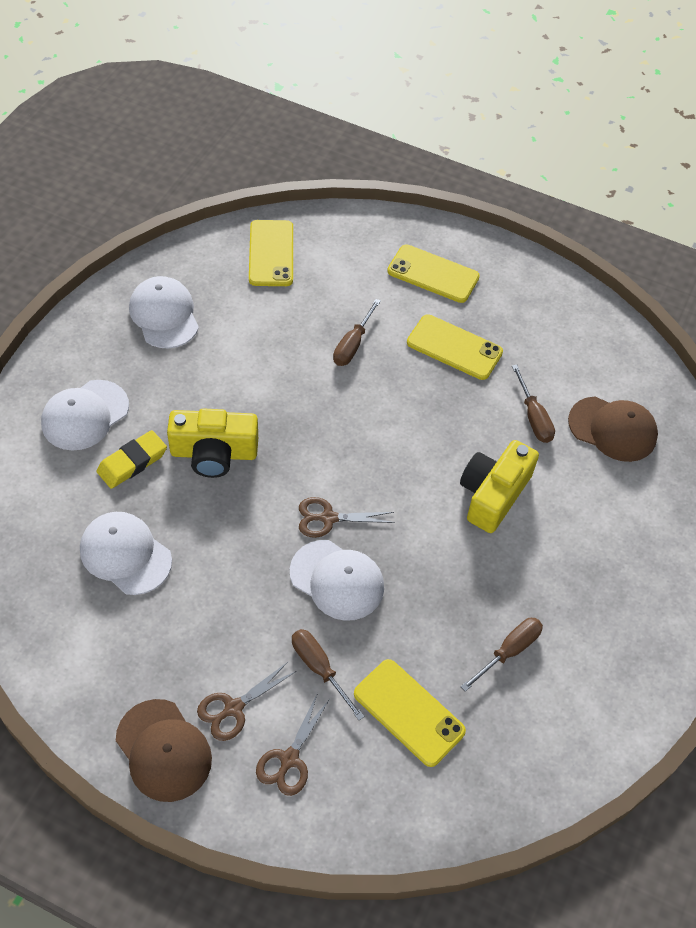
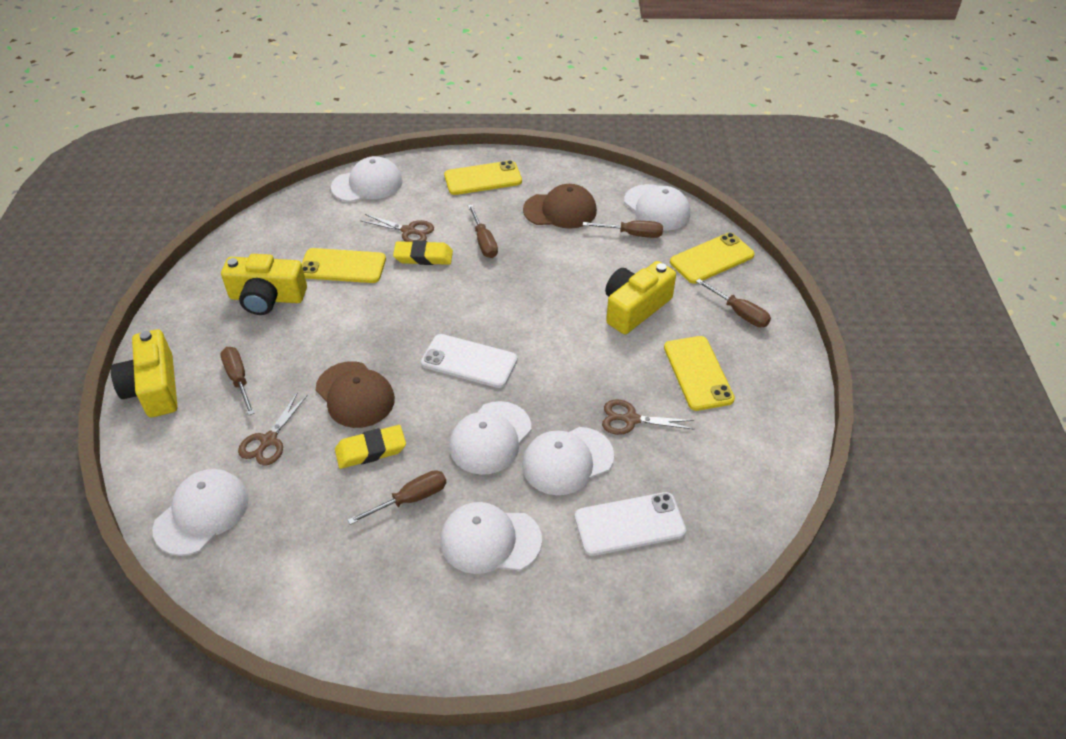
brown screwdriver: 4 -> 5
white cap: 4 -> 6
white phone: 0 -> 2
yellow camera: 2 -> 3
yellow eraser: 1 -> 2

